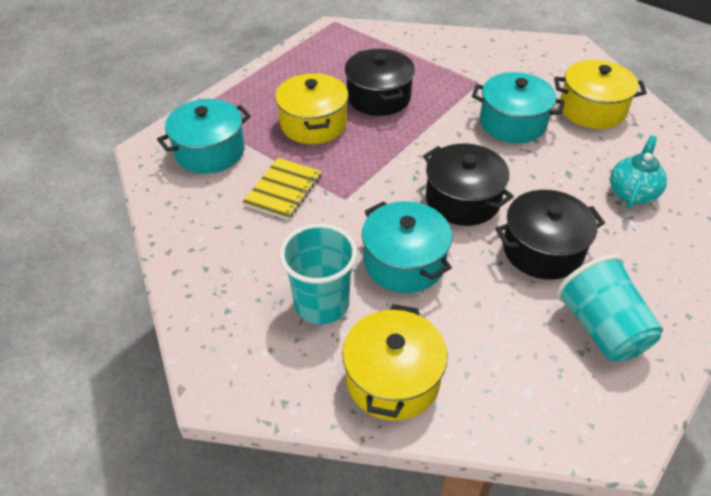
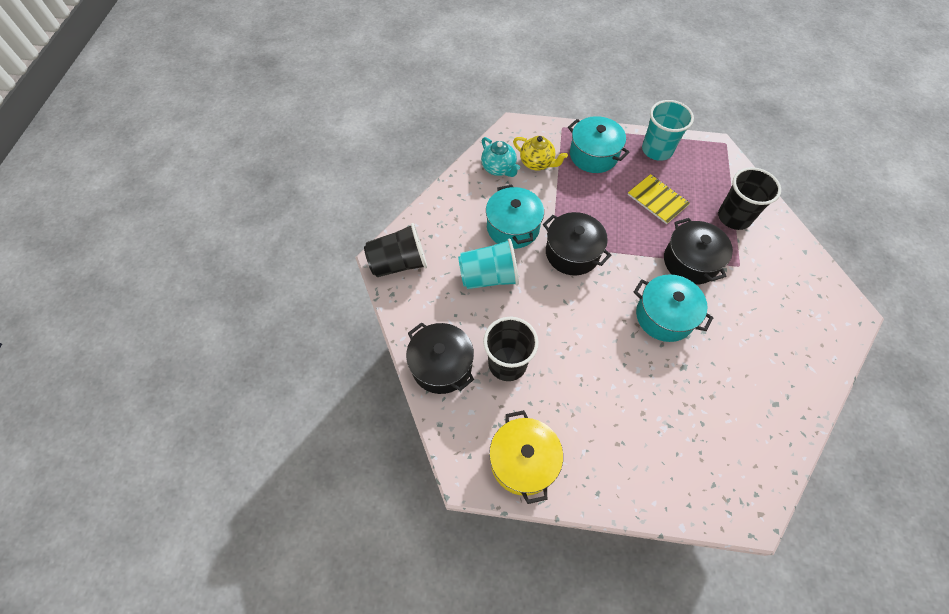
black cup: 0 -> 3
yellow pot: 3 -> 1
yellow teapot: 0 -> 1

